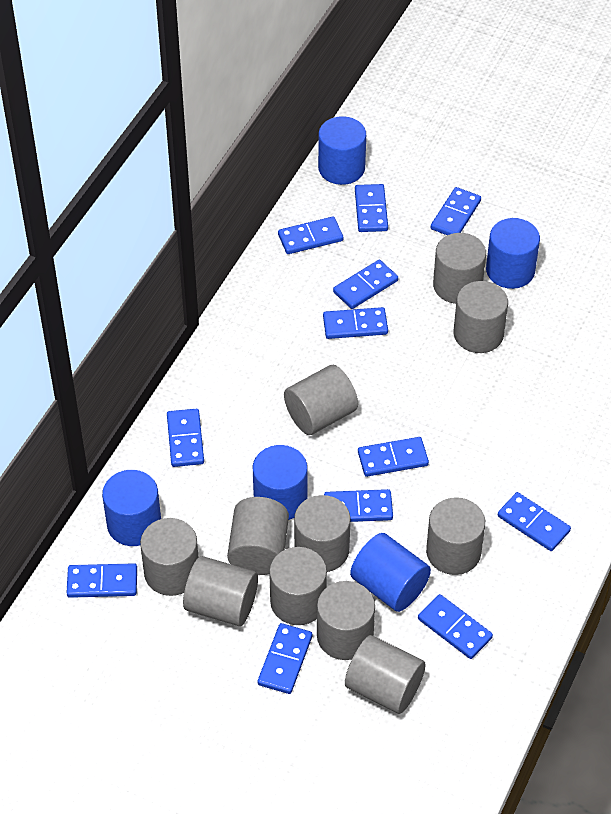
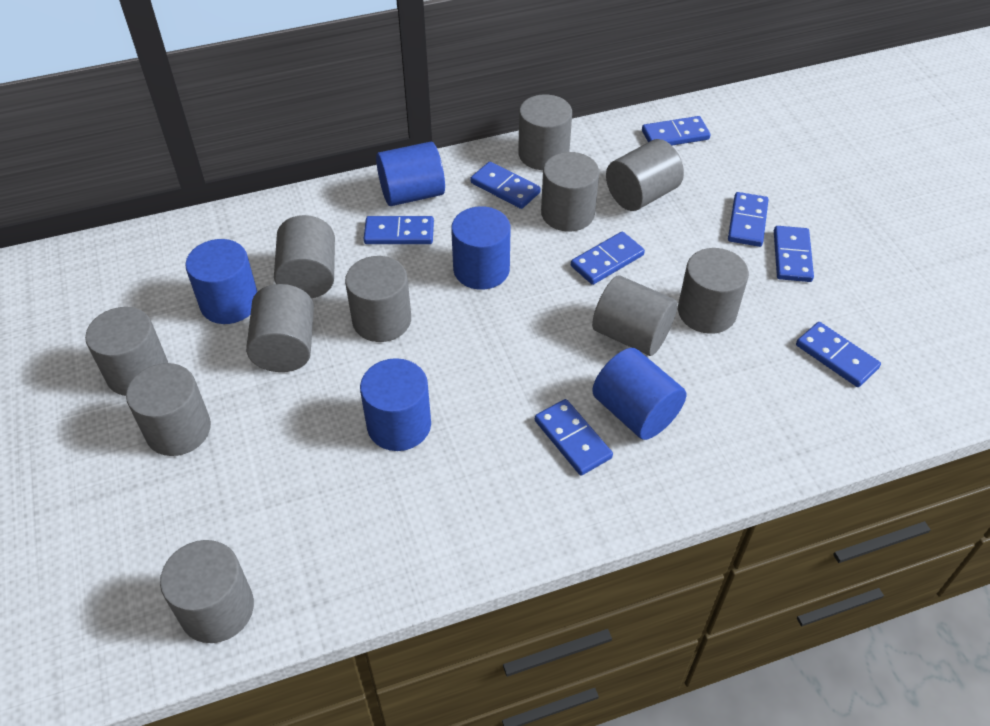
blue domino: 12 -> 8

